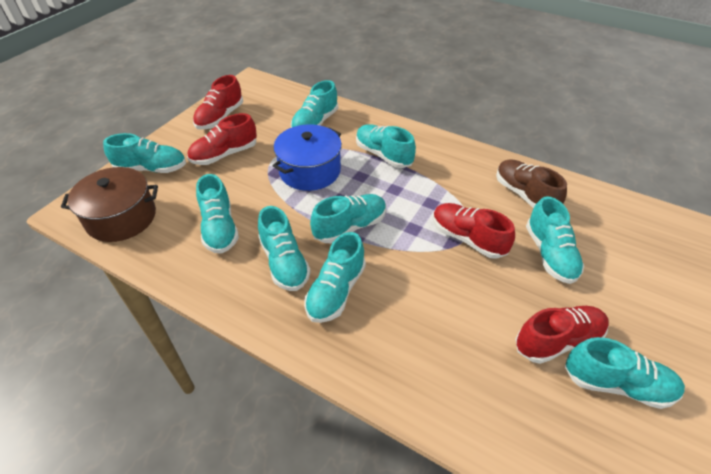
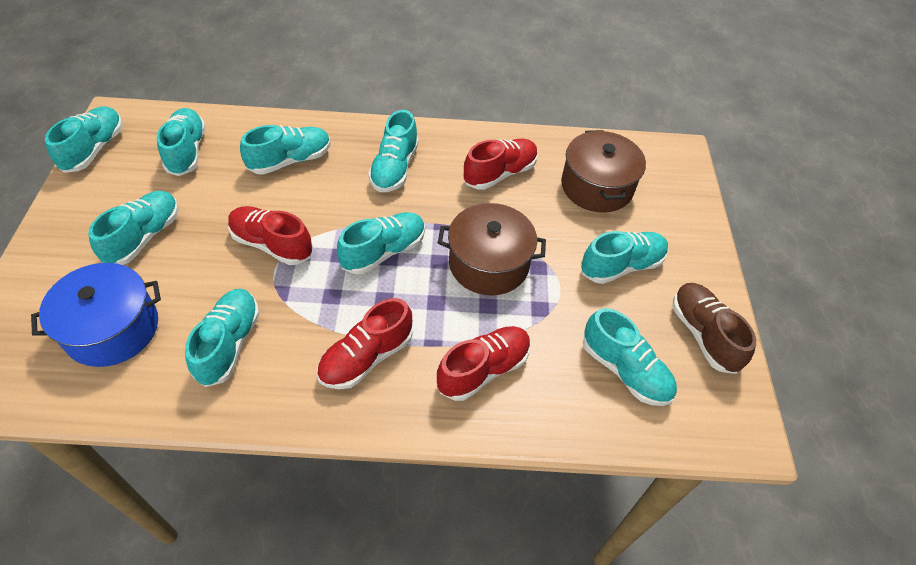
brown pot: 1 -> 2

